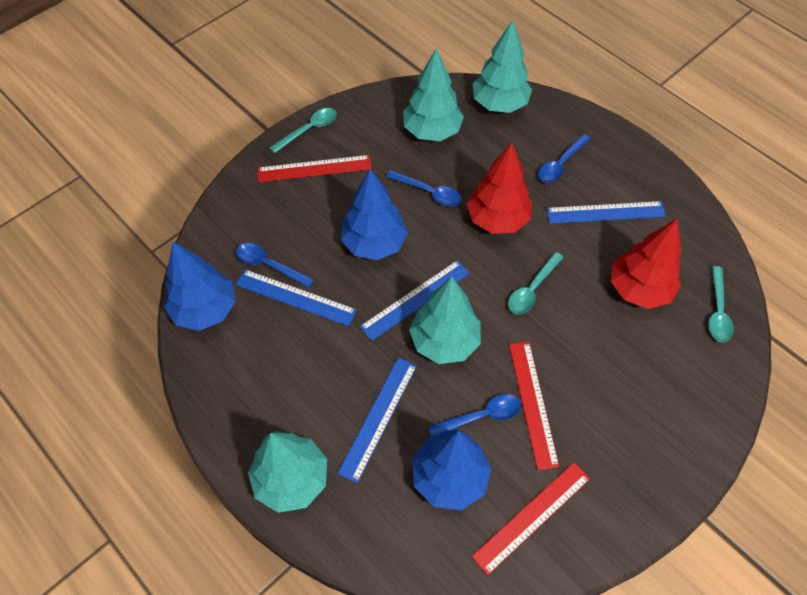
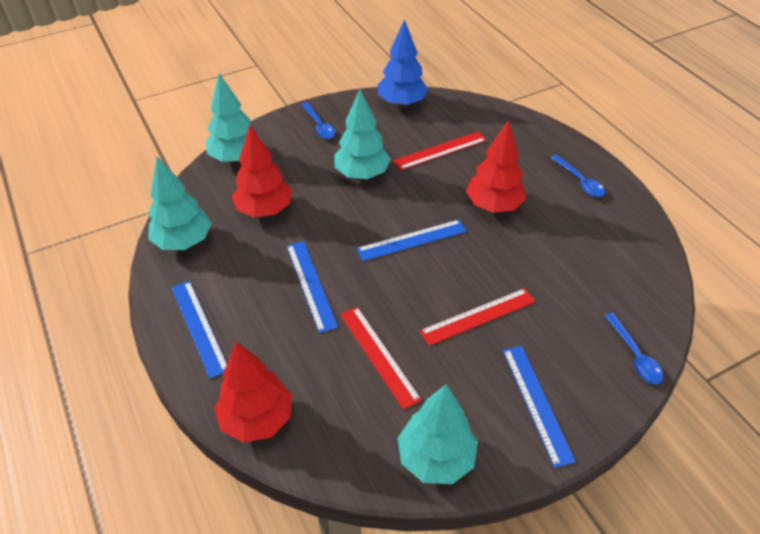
blue spoon: 4 -> 3
blue tree: 3 -> 1
red tree: 2 -> 3
turquoise spoon: 3 -> 0

